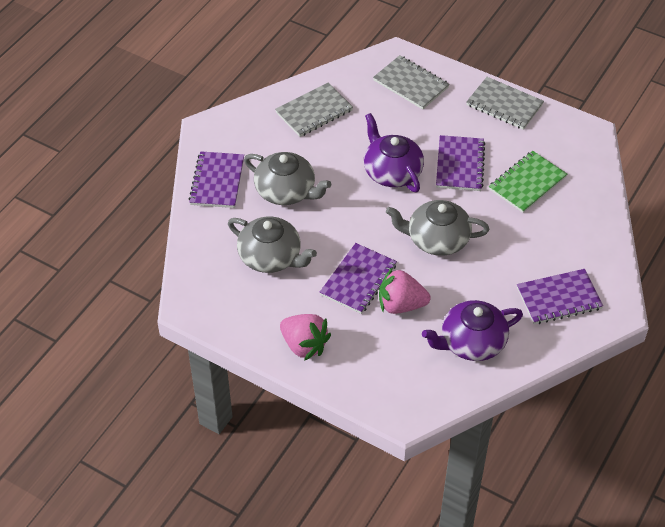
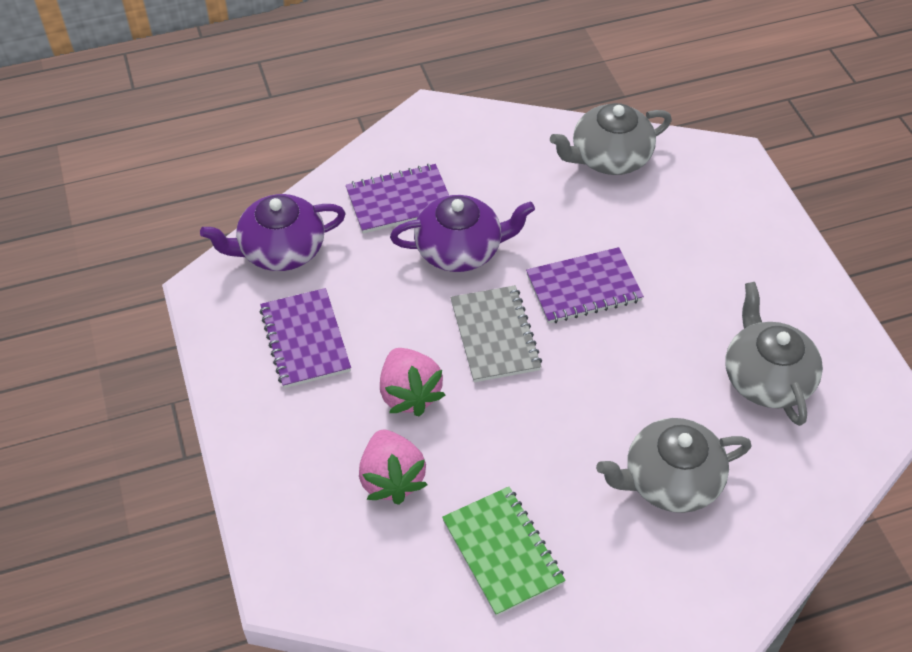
grey notebook: 3 -> 1
purple notebook: 4 -> 3

